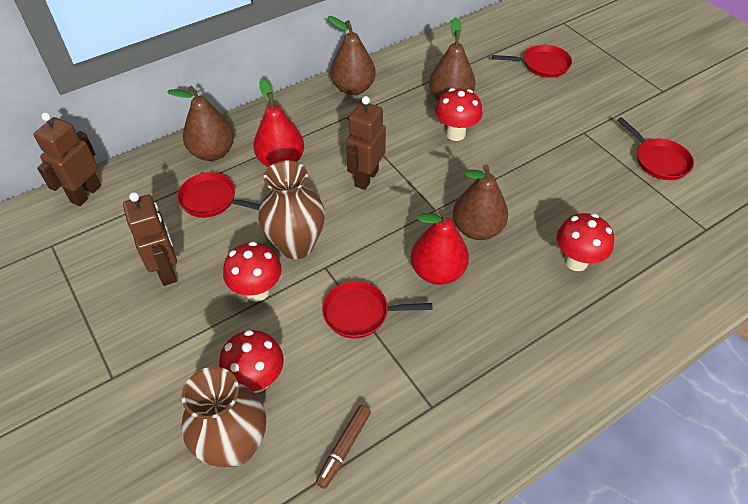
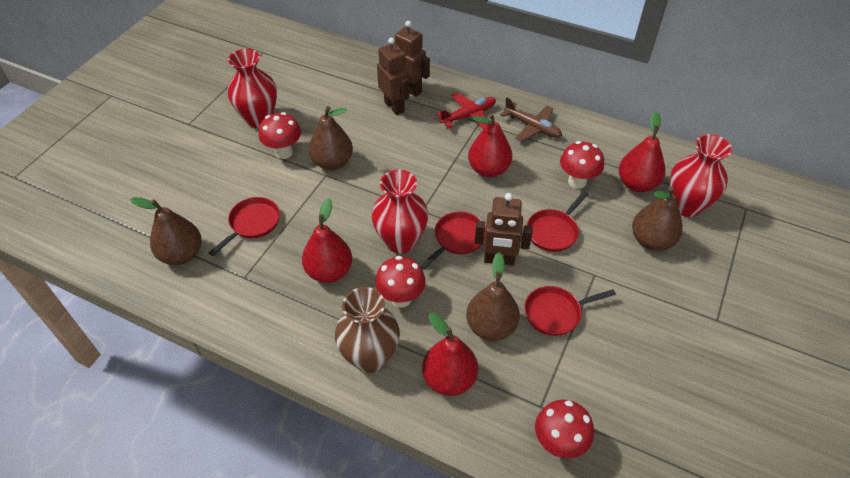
brown marker: 1 -> 0
brown plane: 0 -> 1
brown vase: 2 -> 1
red pear: 2 -> 4
red plane: 0 -> 1
red vase: 0 -> 3

